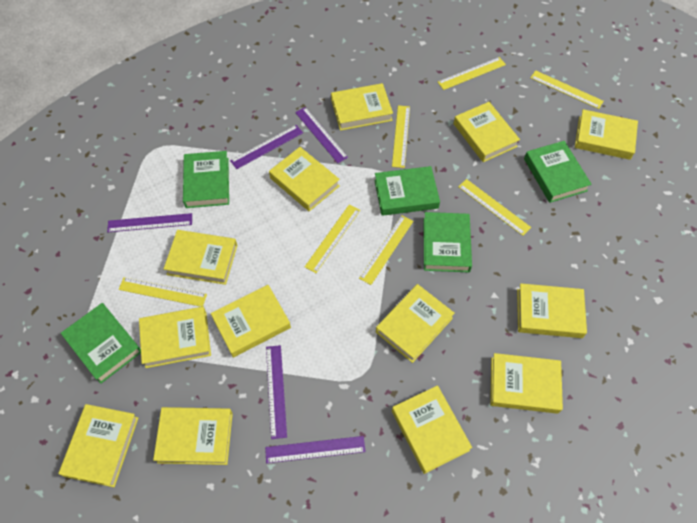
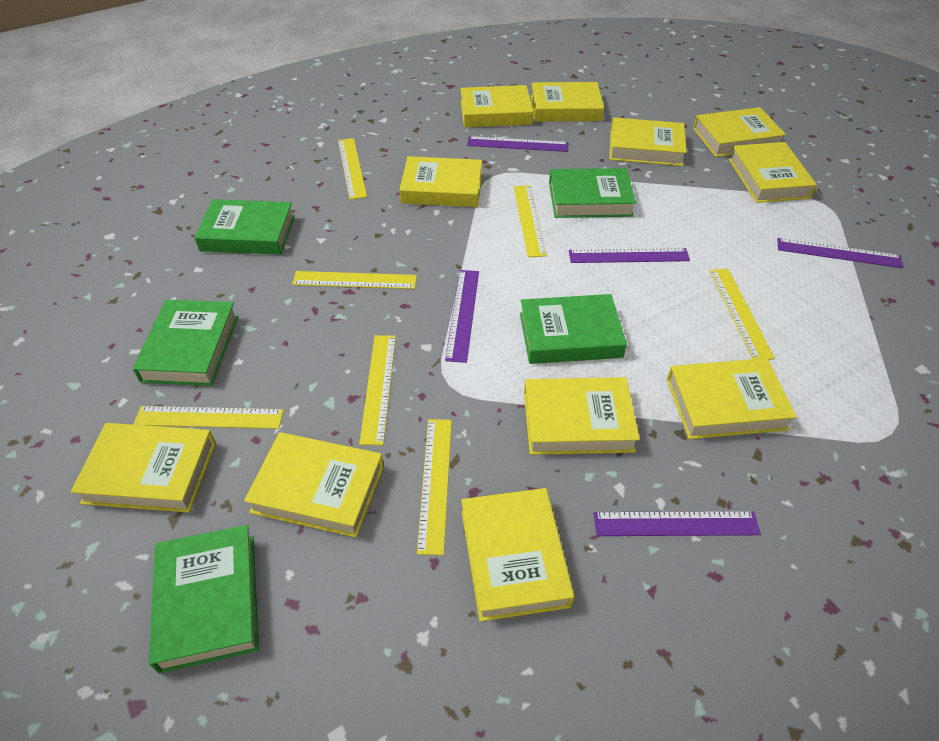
yellow book: 13 -> 11

